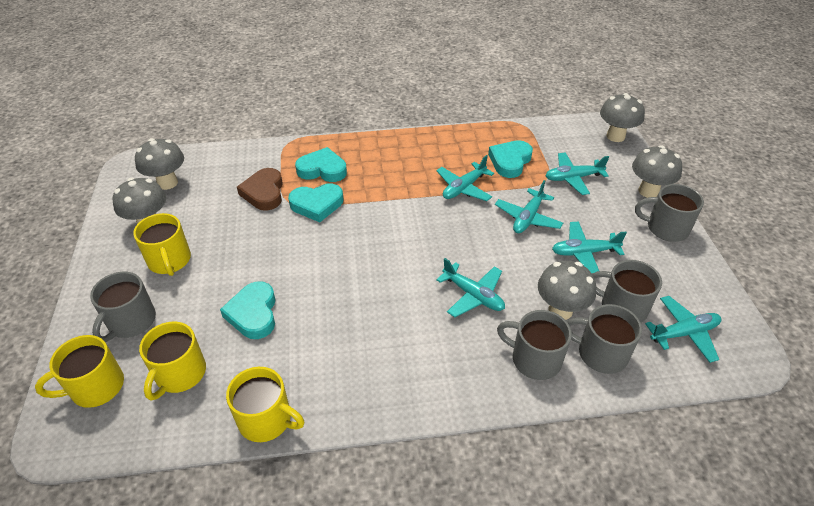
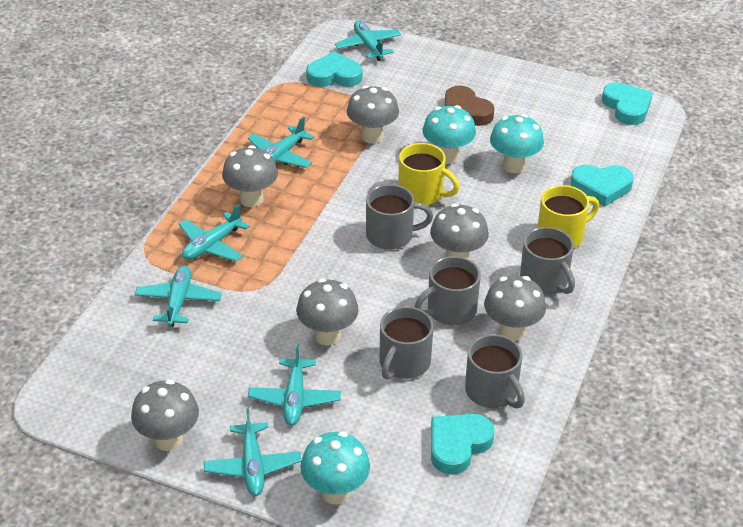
grey mushroom: 5 -> 6
turquoise mushroom: 0 -> 3
yellow mug: 4 -> 2

